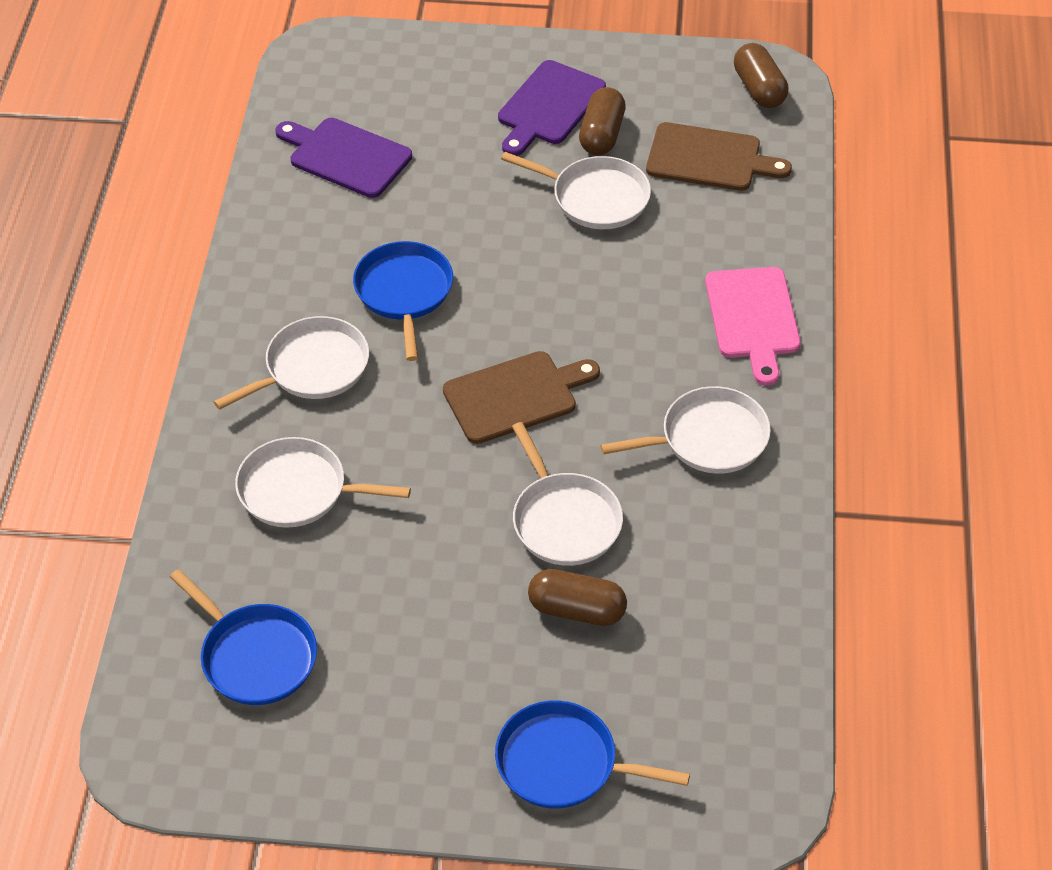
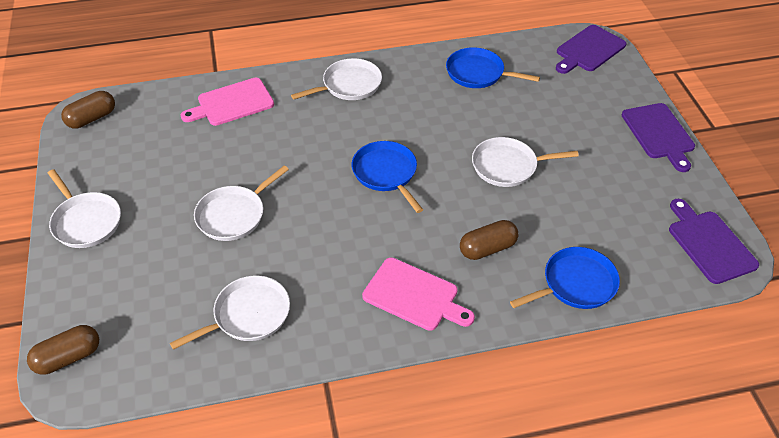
brown cutting board: 2 -> 0
pink cutting board: 1 -> 2
purple cutting board: 2 -> 3

